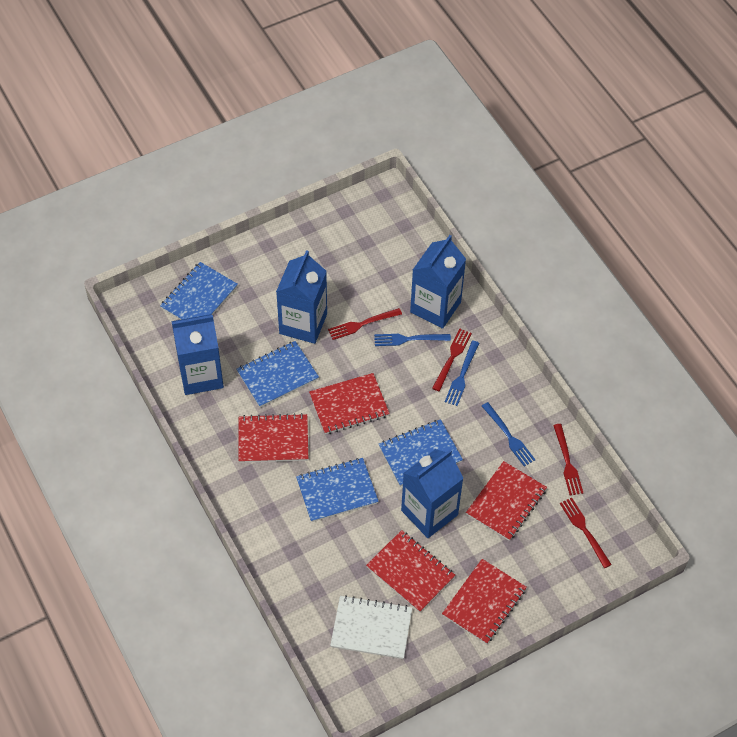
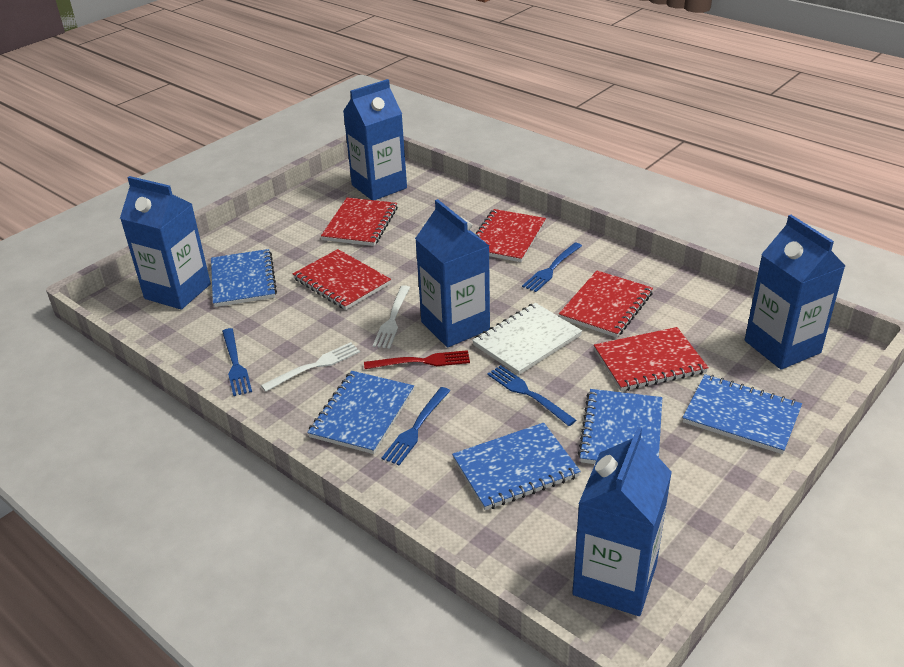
blue carton: 4 -> 5
blue fork: 3 -> 4
blue notebook: 4 -> 5
red fork: 4 -> 1
white fork: 0 -> 2

